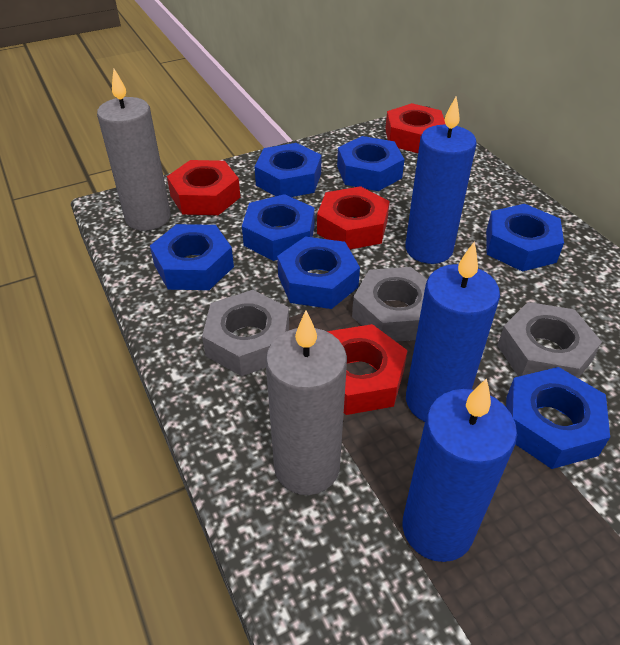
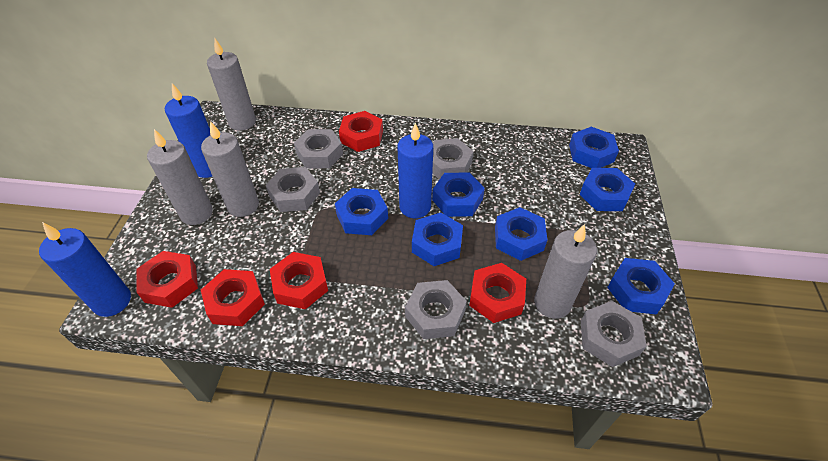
grey candle: 2 -> 4
grey nut: 3 -> 5
red nut: 4 -> 5

